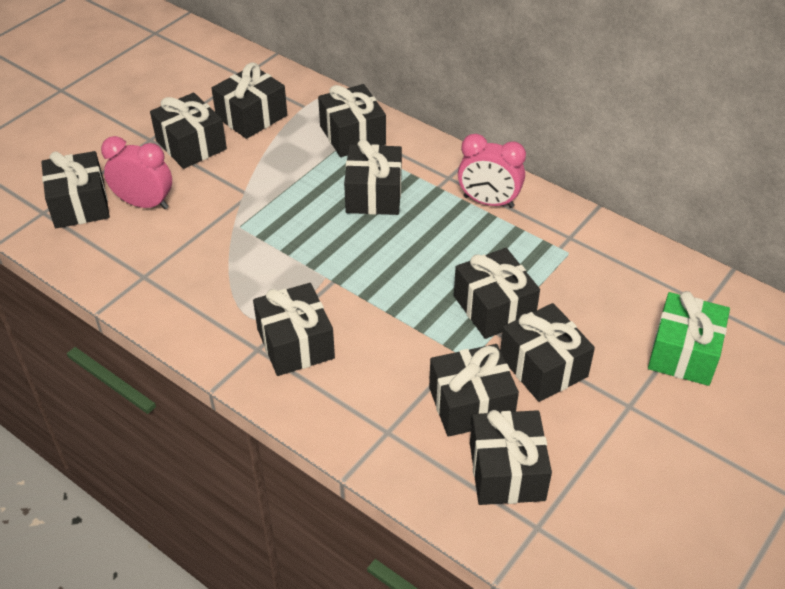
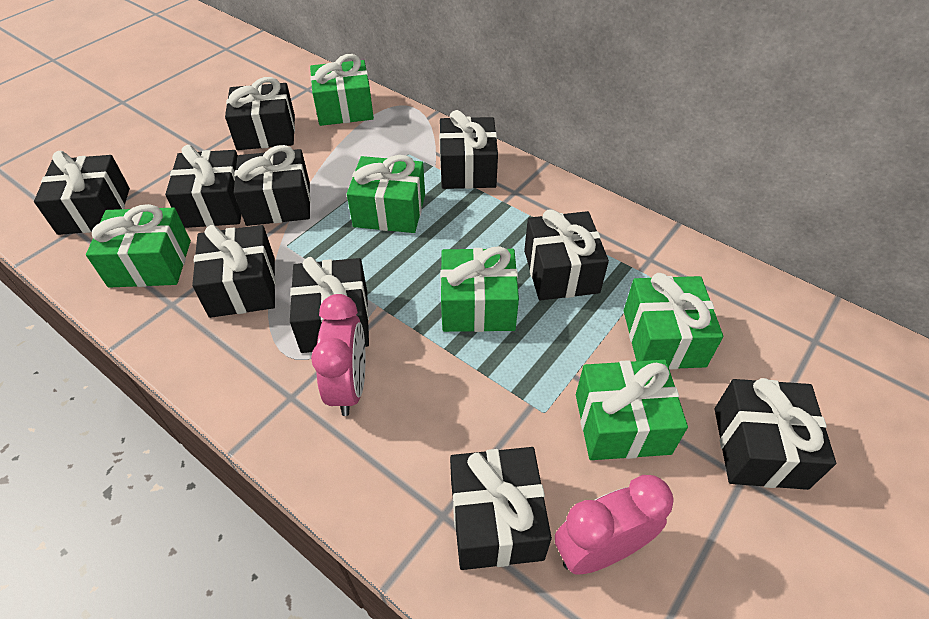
green gift: 1 -> 6

